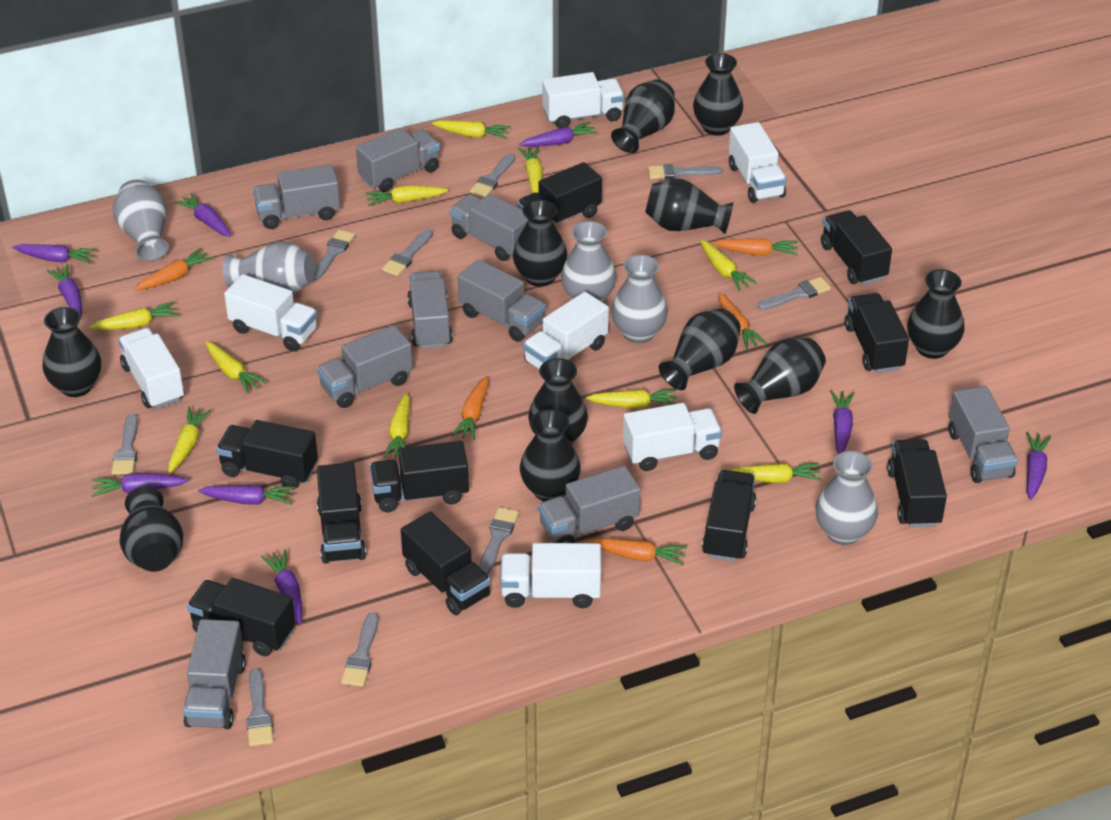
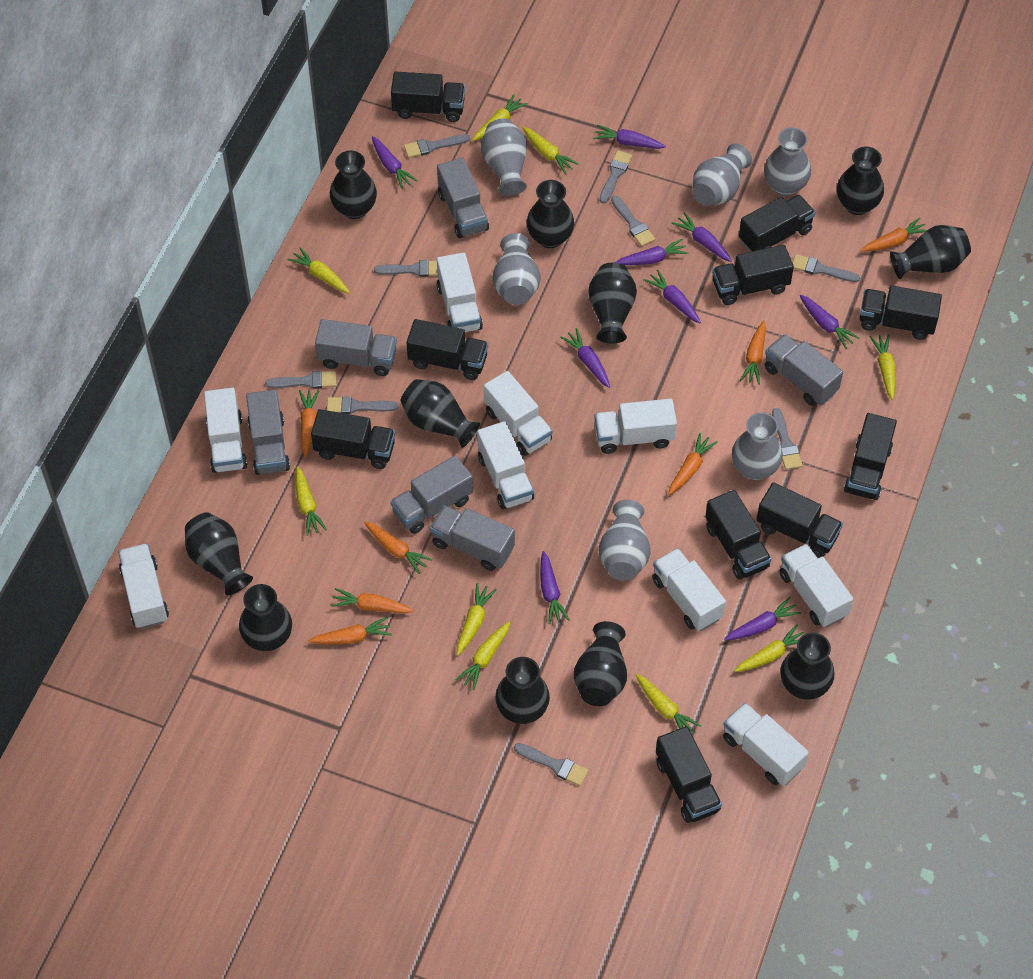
grey truck: 9 -> 6
grey vase: 5 -> 6
orange carrot: 5 -> 7
white truck: 7 -> 9
yellow carrot: 10 -> 9

